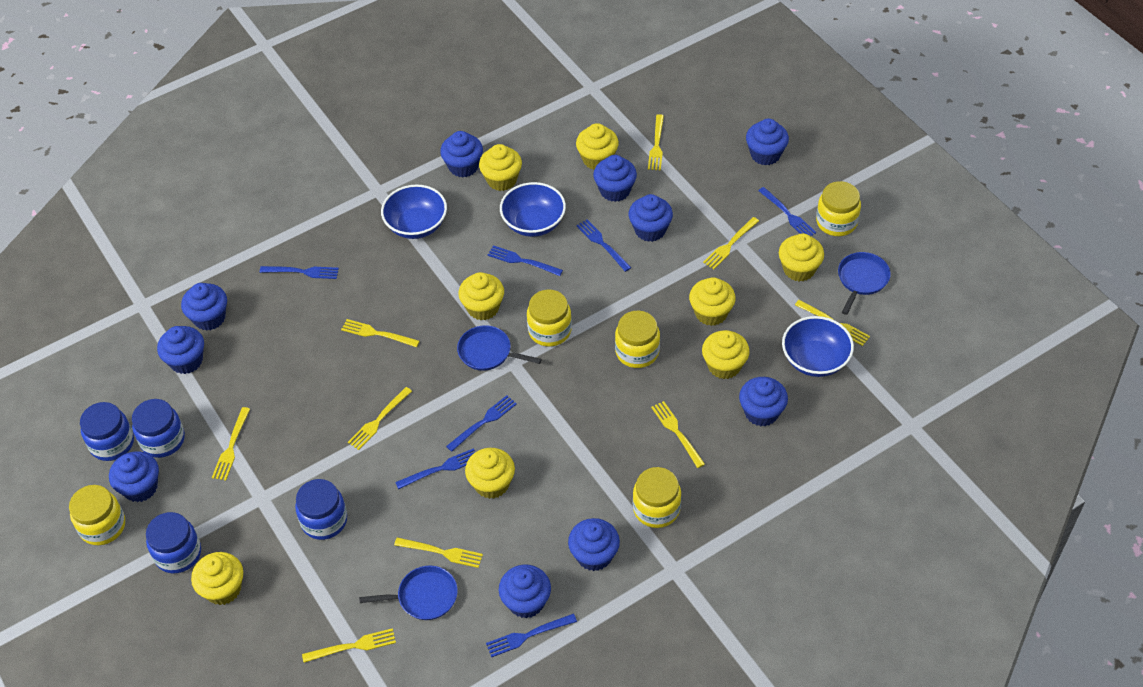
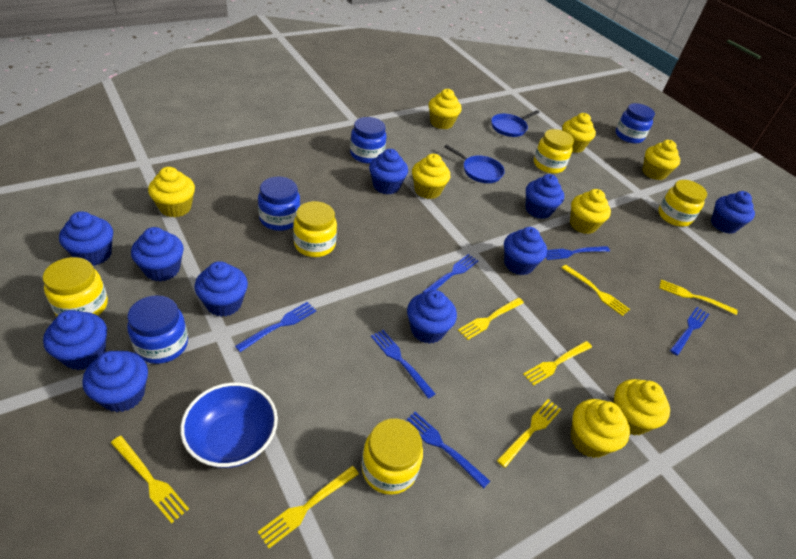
blue bowl: 3 -> 1
blue fork: 7 -> 6
blue pan: 3 -> 2
yellow fork: 9 -> 7

